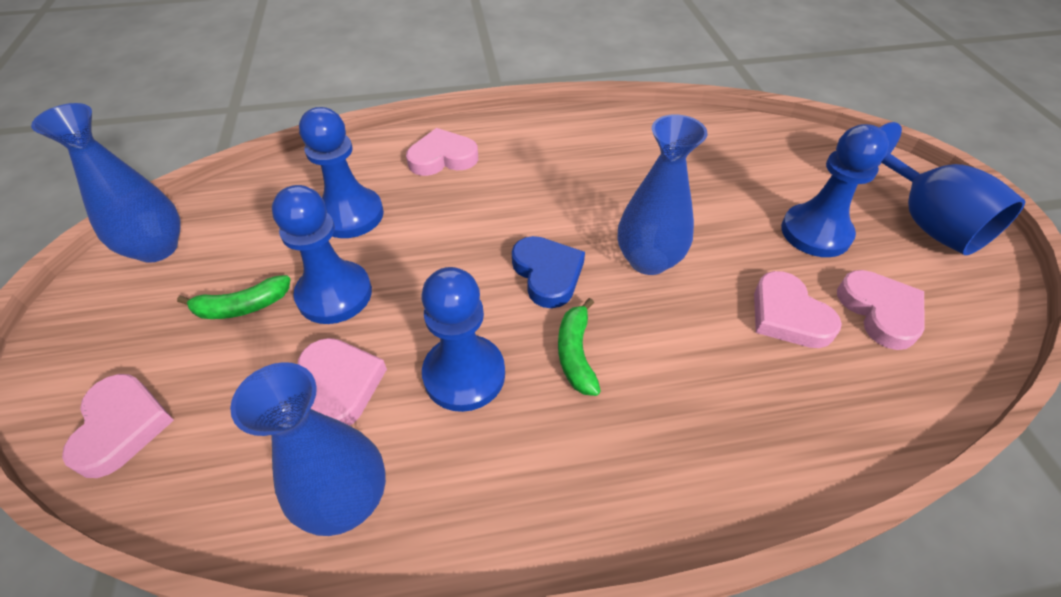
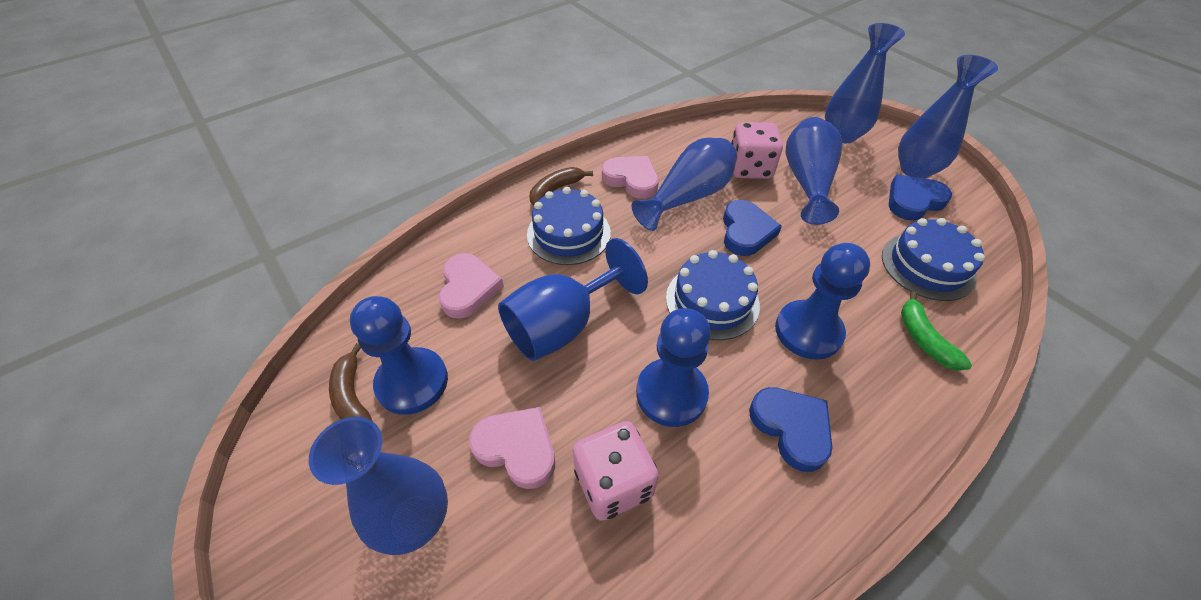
blue cake: 0 -> 3
blue heart: 1 -> 3
blue pawn: 4 -> 3
blue vase: 3 -> 5
brown banana: 0 -> 2
green banana: 2 -> 1
pink dice: 0 -> 2
pink heart: 5 -> 3

